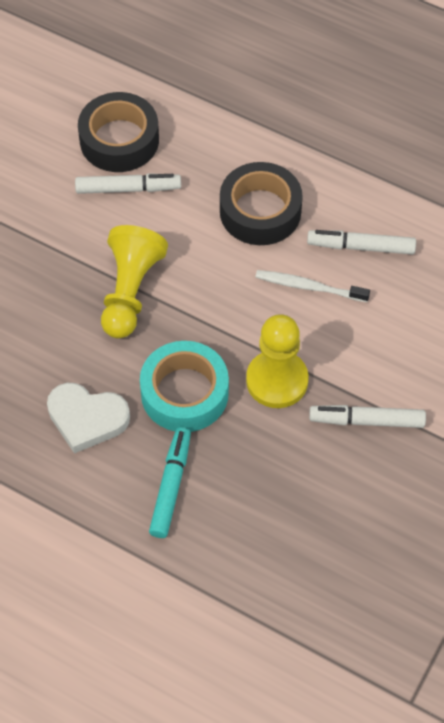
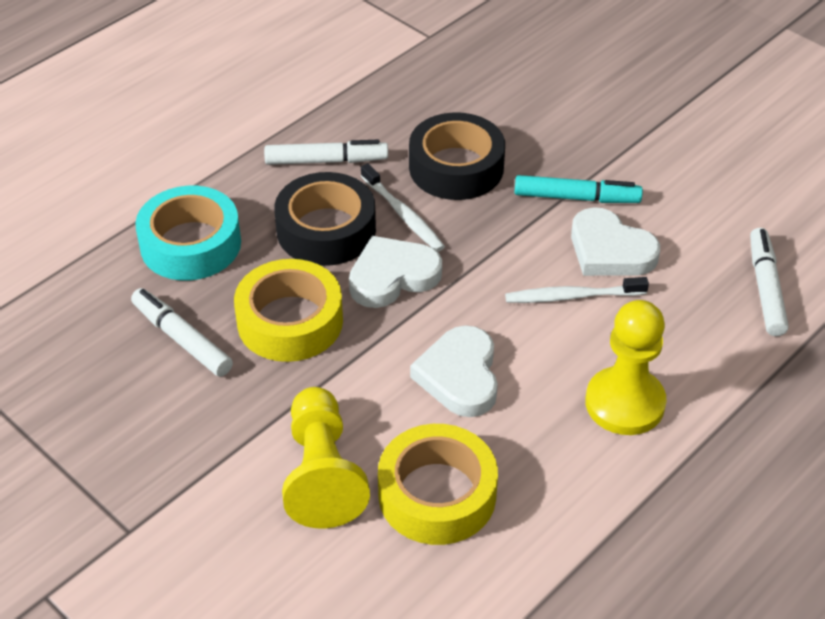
white heart: 1 -> 3
white toothbrush: 1 -> 2
yellow tape: 0 -> 2

